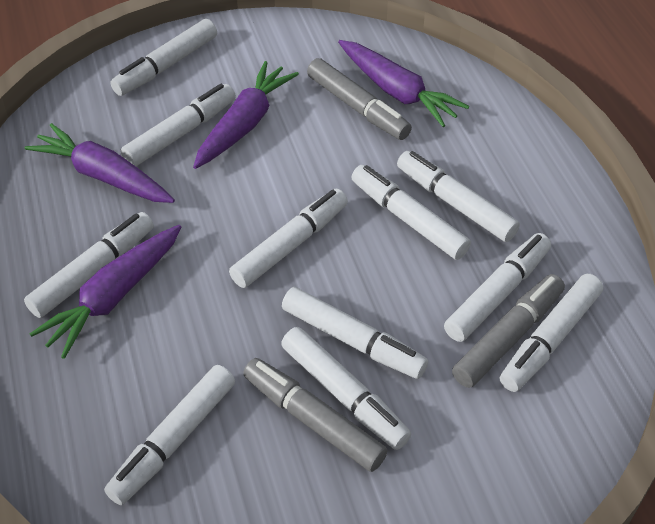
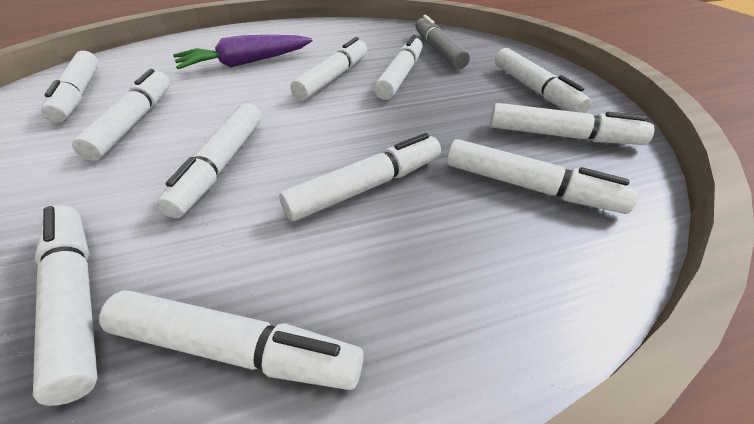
grey marker: 3 -> 1
purple carrot: 4 -> 1

